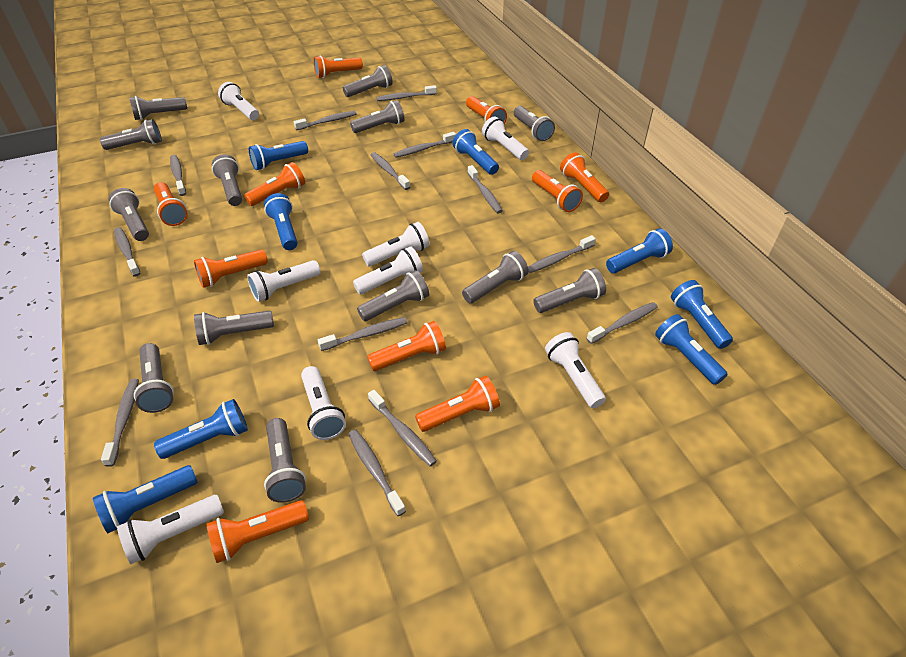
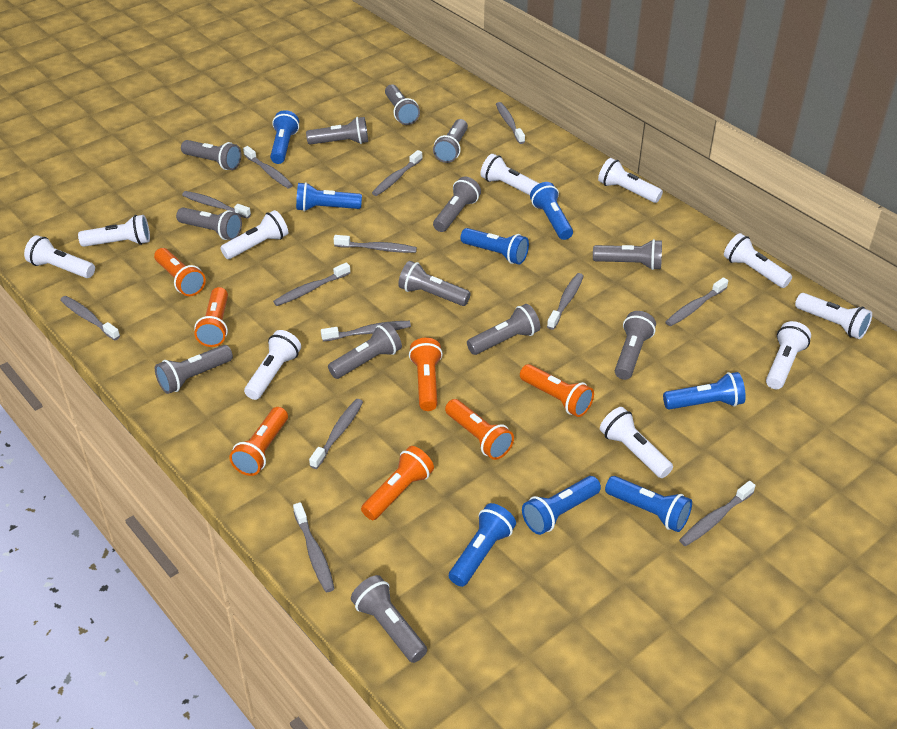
orange flashlight: 10 -> 7
white flashlight: 8 -> 10

